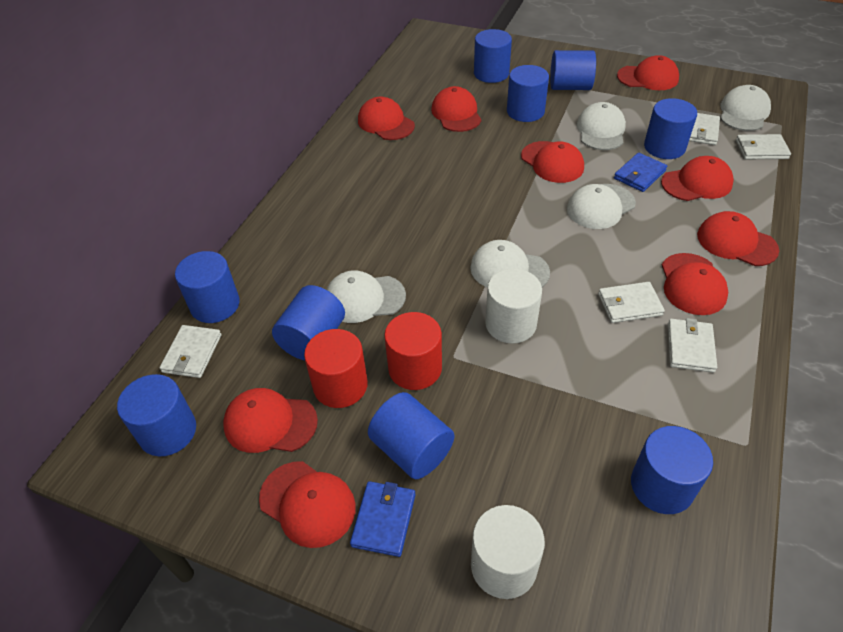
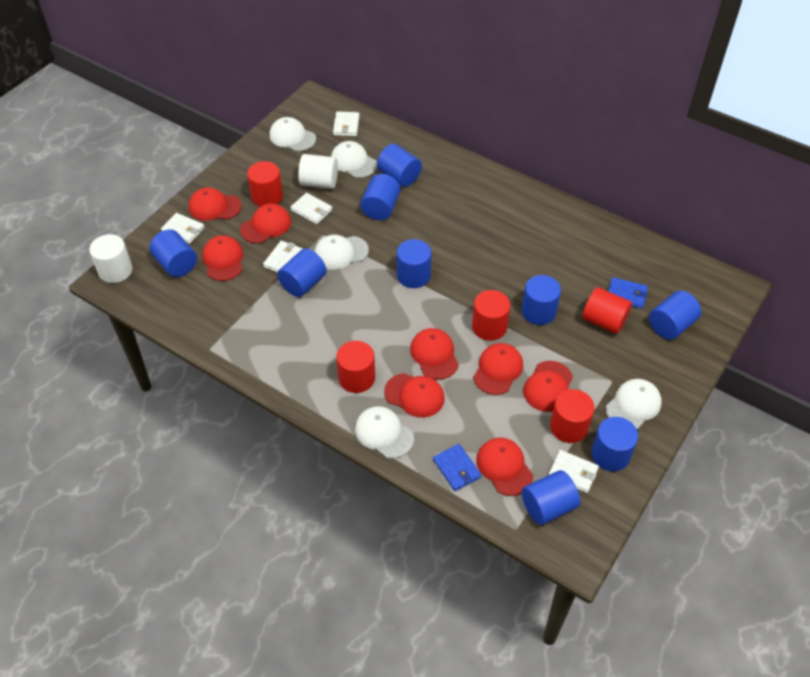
red cap: 9 -> 8
red cylinder: 2 -> 5

